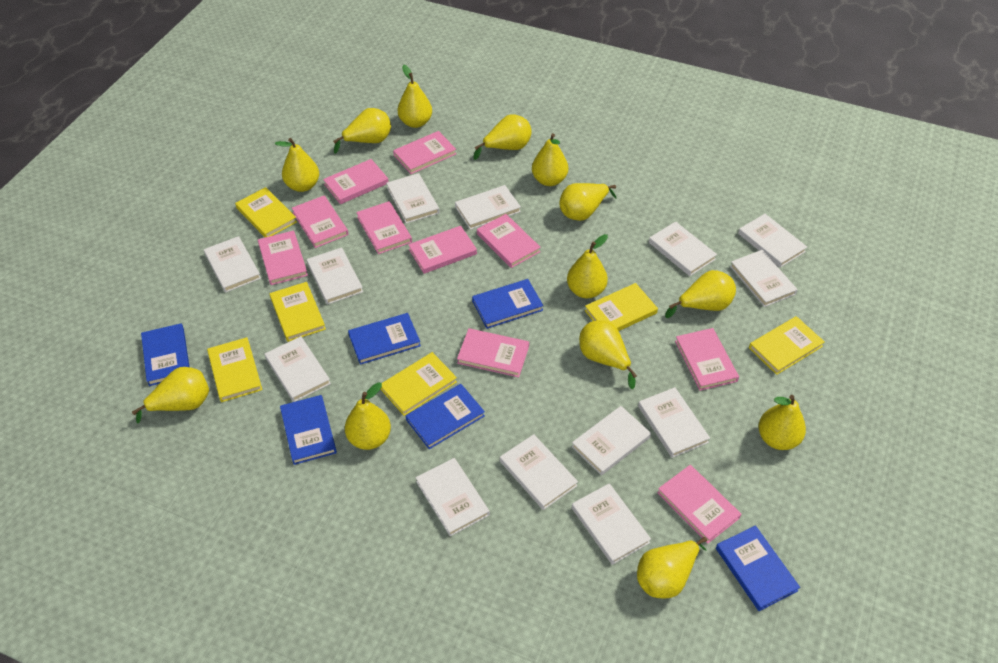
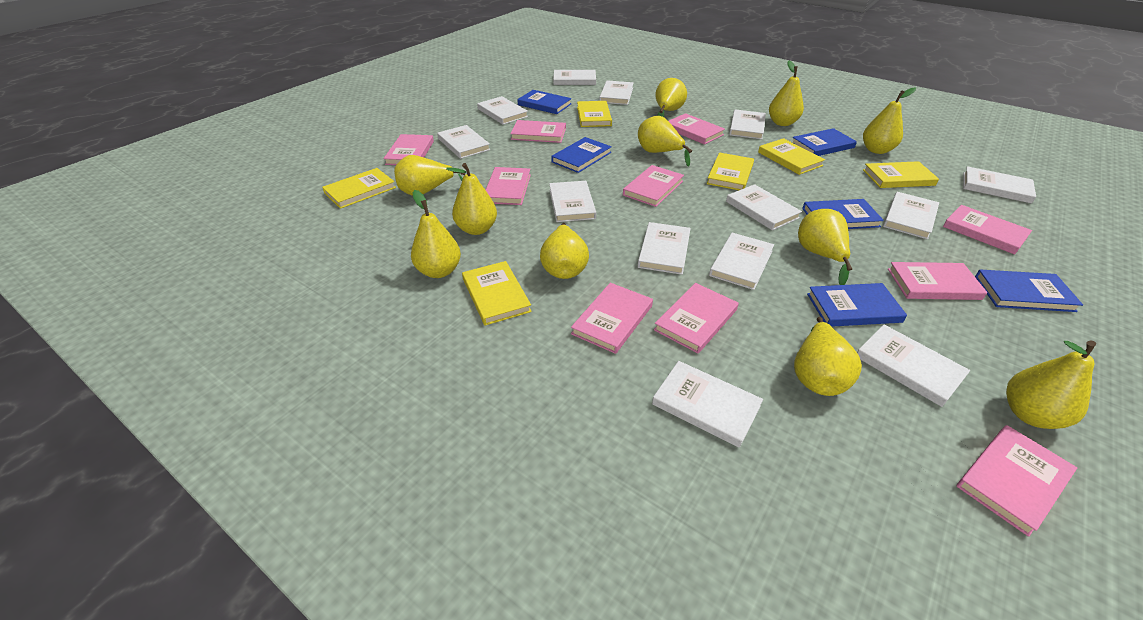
yellow pear: 13 -> 11

